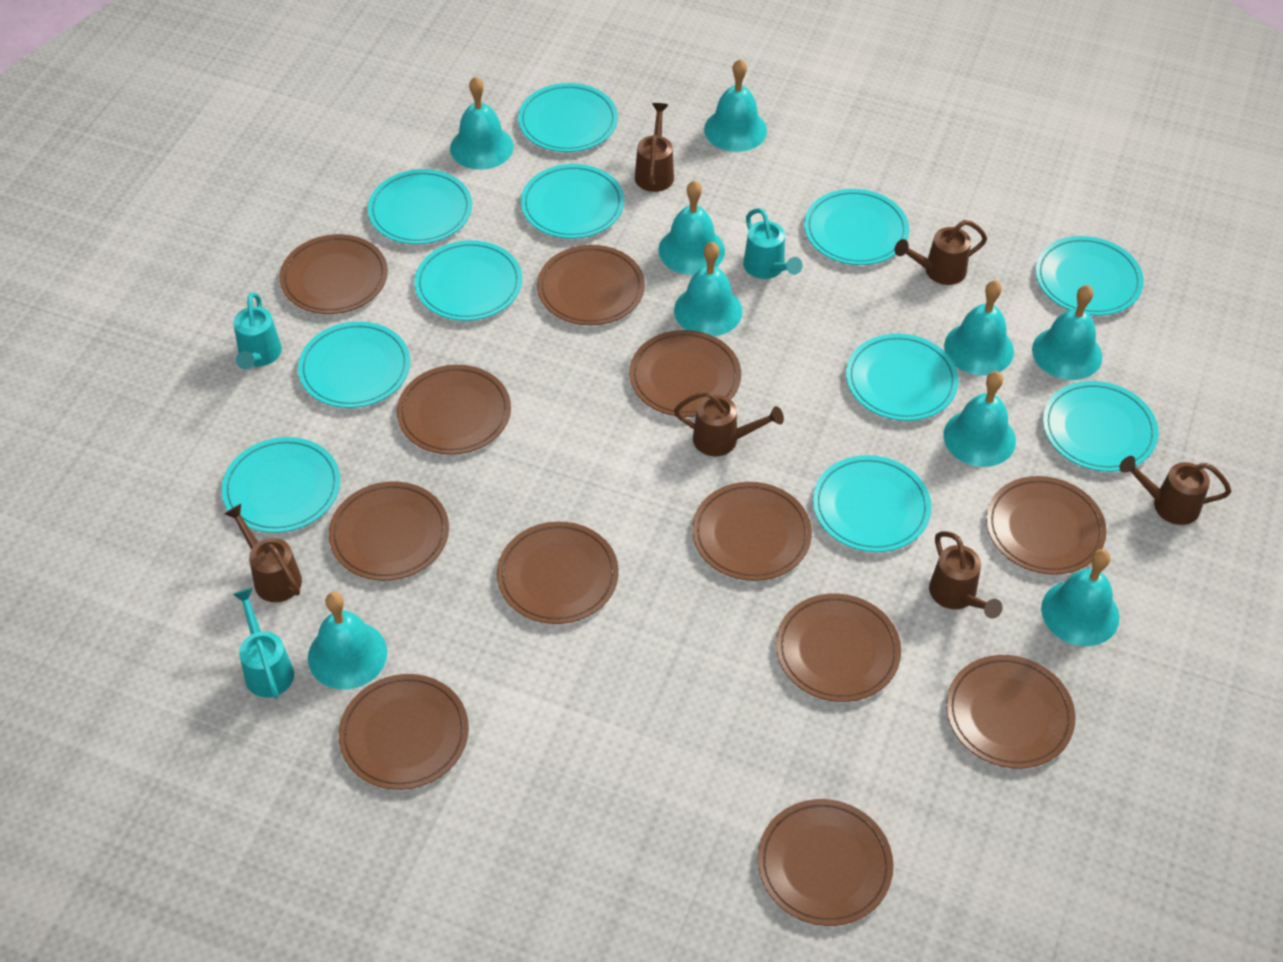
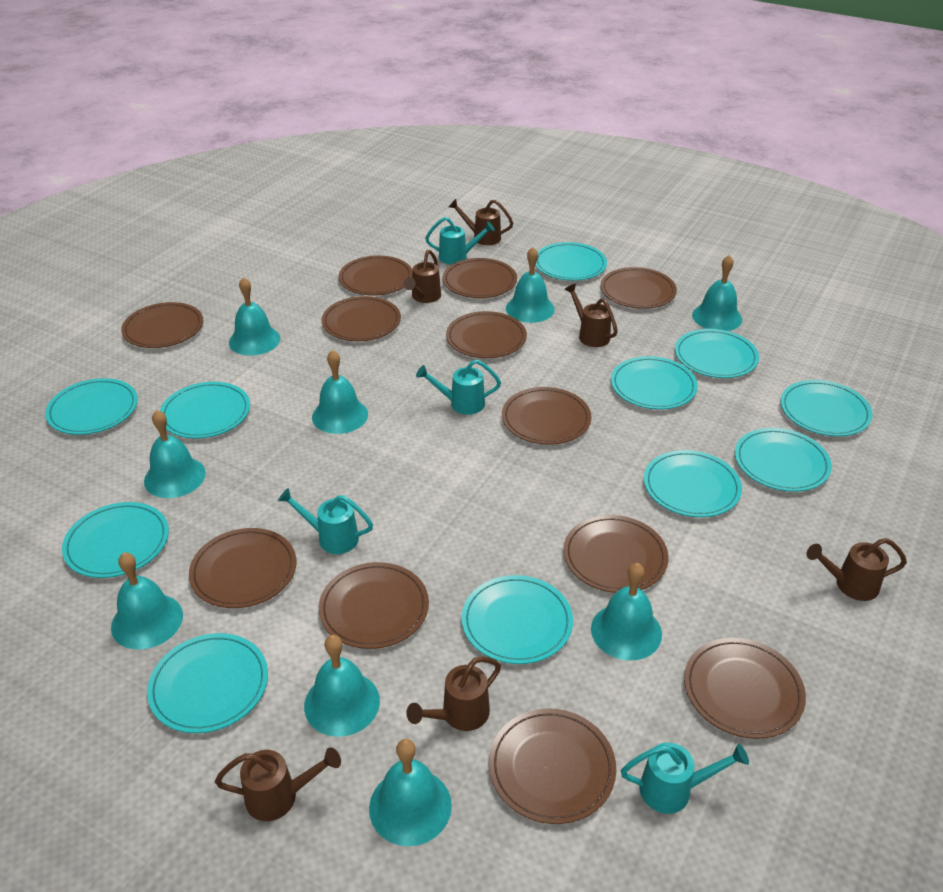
turquoise watering can: 3 -> 4

